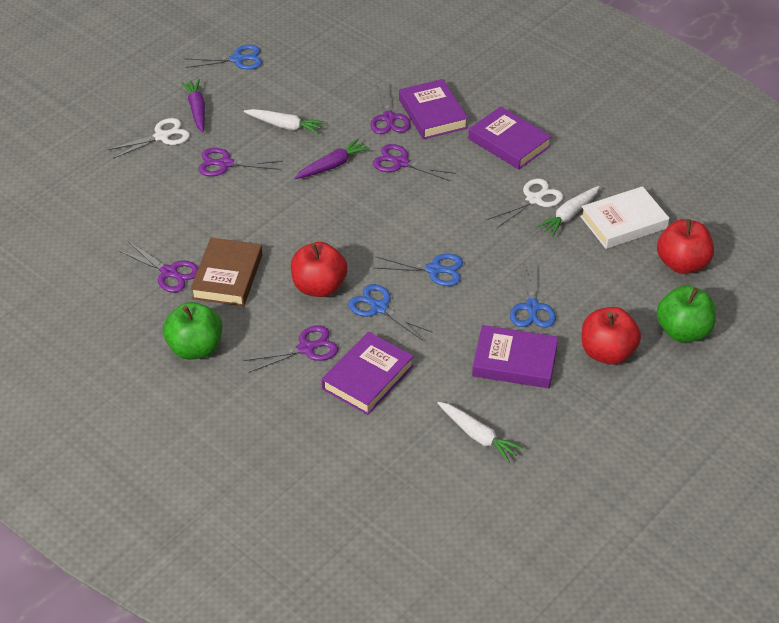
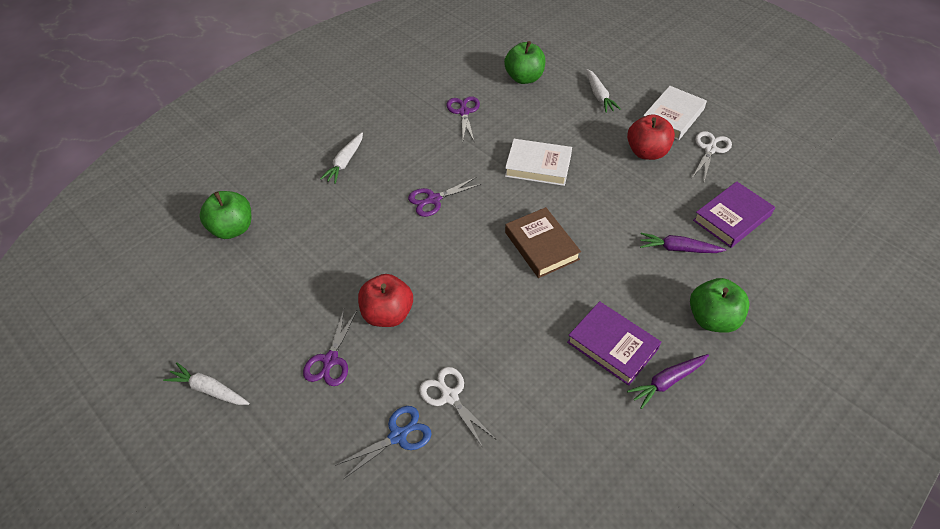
blue scissors: 4 -> 1
green apple: 2 -> 3
purple book: 4 -> 2
purple scissors: 5 -> 3
red apple: 3 -> 2
white book: 1 -> 2

